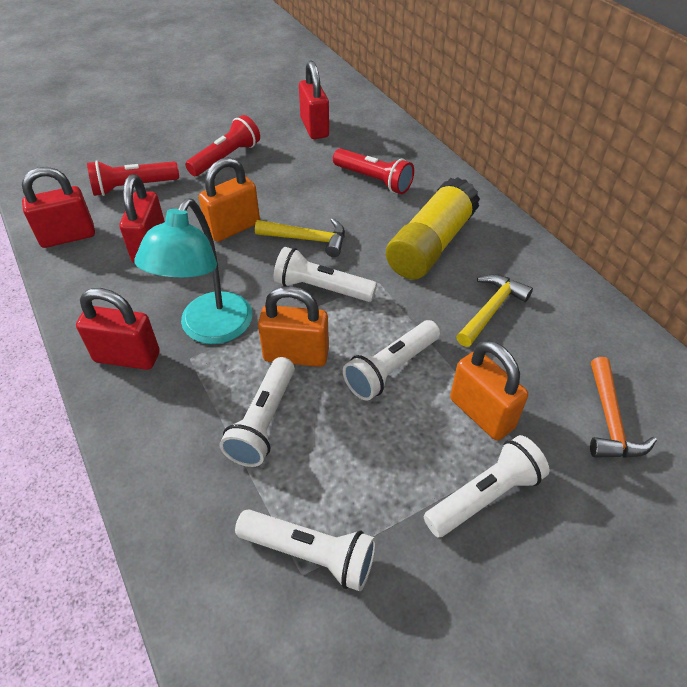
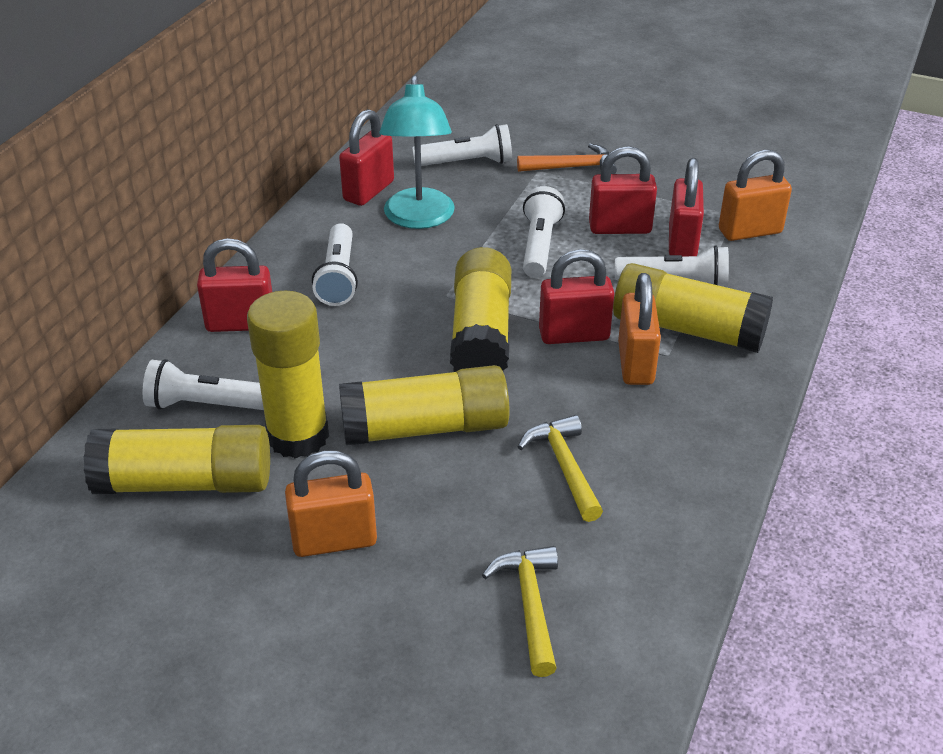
red flashlight: 3 -> 0
red padlock: 4 -> 5
yellow glue stick: 1 -> 5

